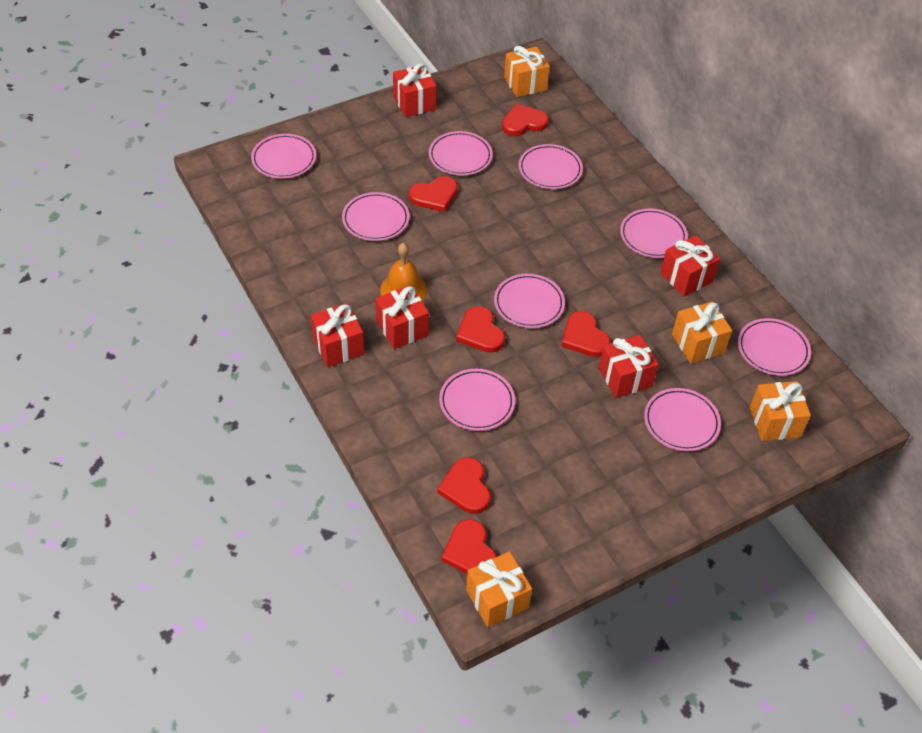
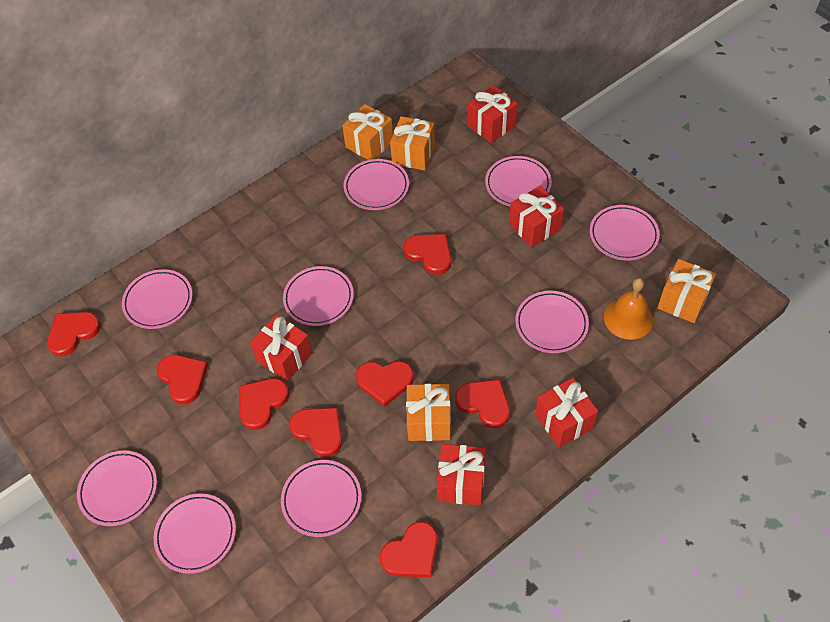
red heart: 6 -> 8

